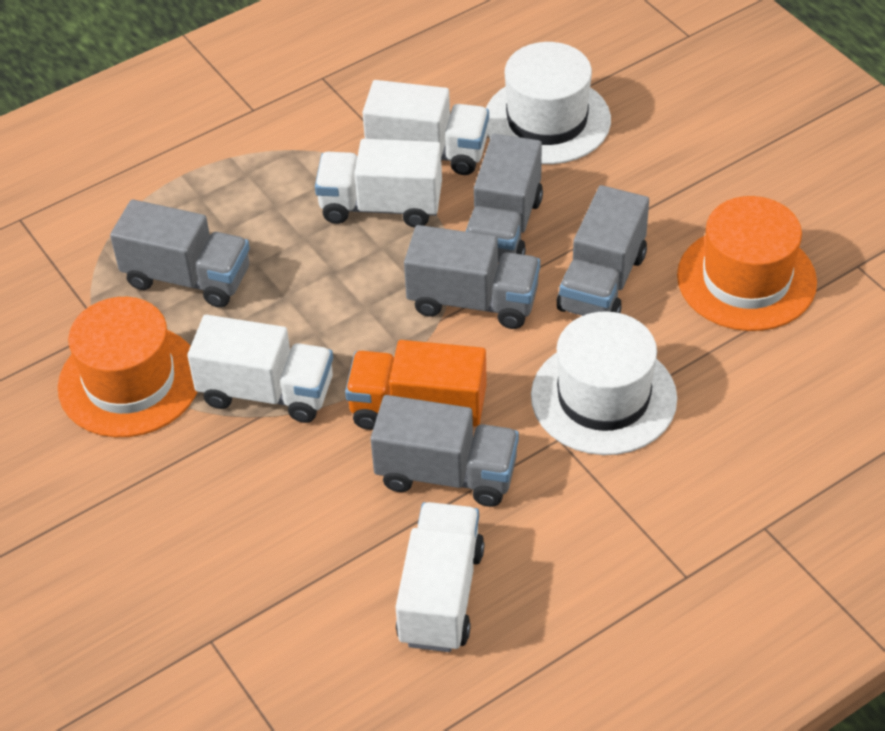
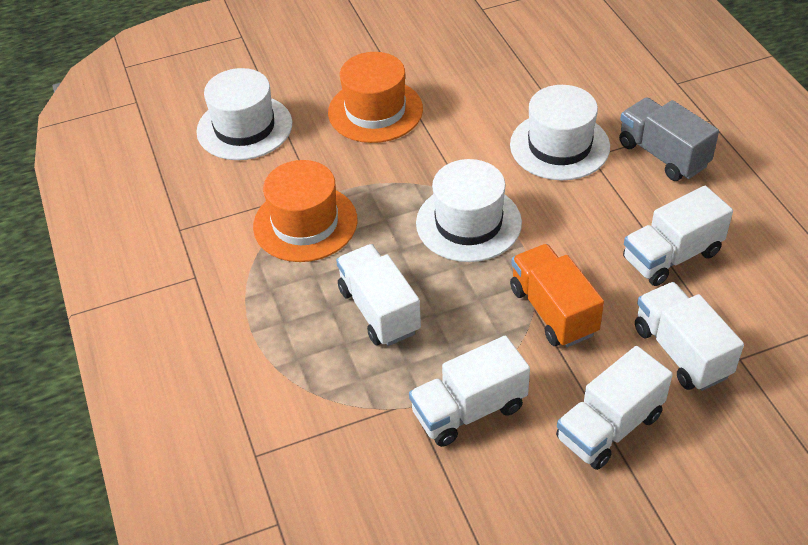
grey truck: 5 -> 1
white hat: 2 -> 3
white truck: 4 -> 5

